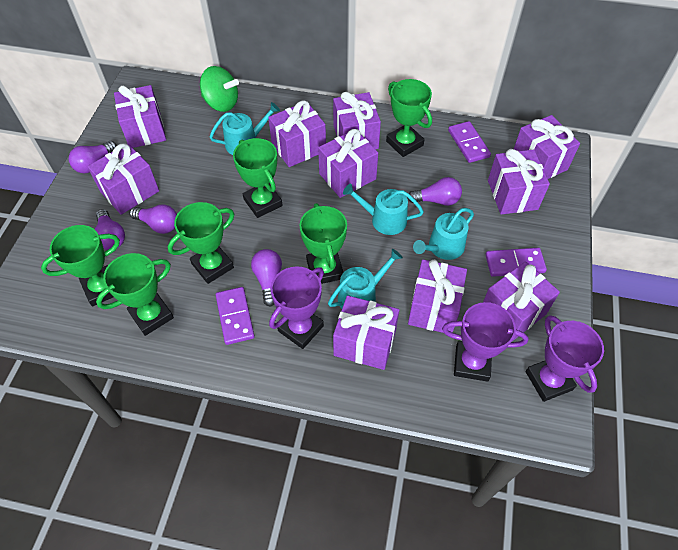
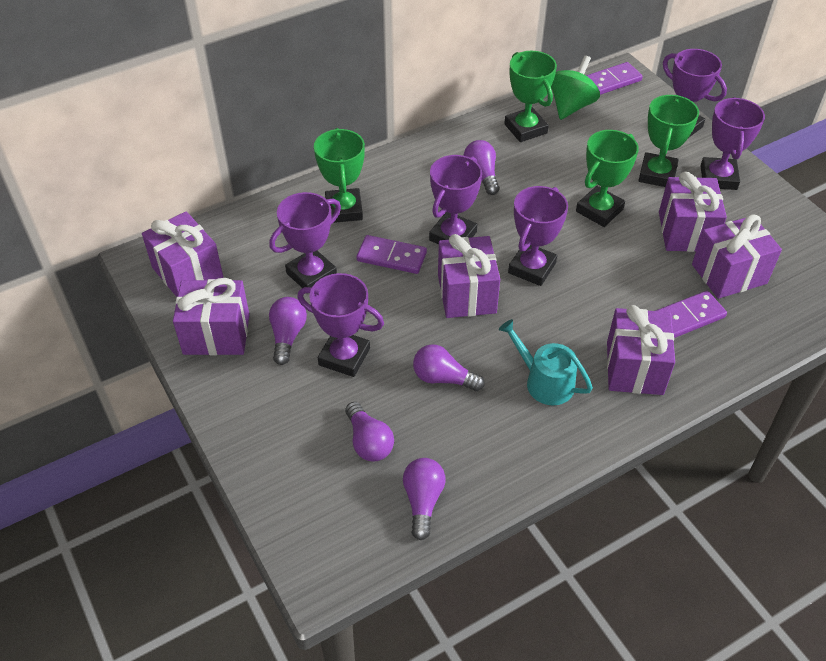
green trophy: 6 -> 4
purple gift: 10 -> 6
purple trophy: 3 -> 6
turquoise watering can: 4 -> 1

